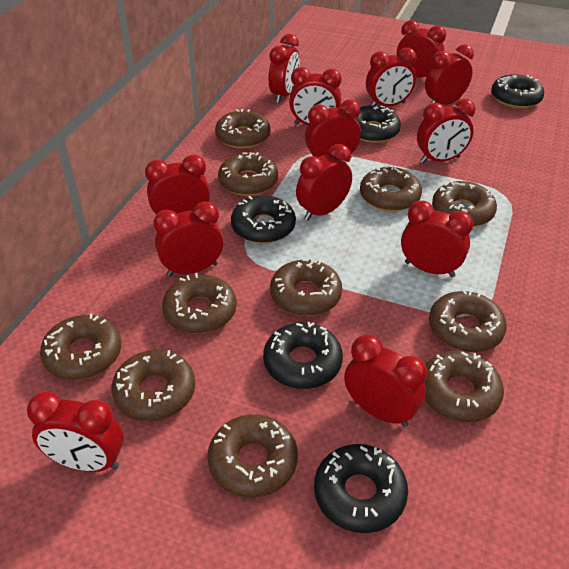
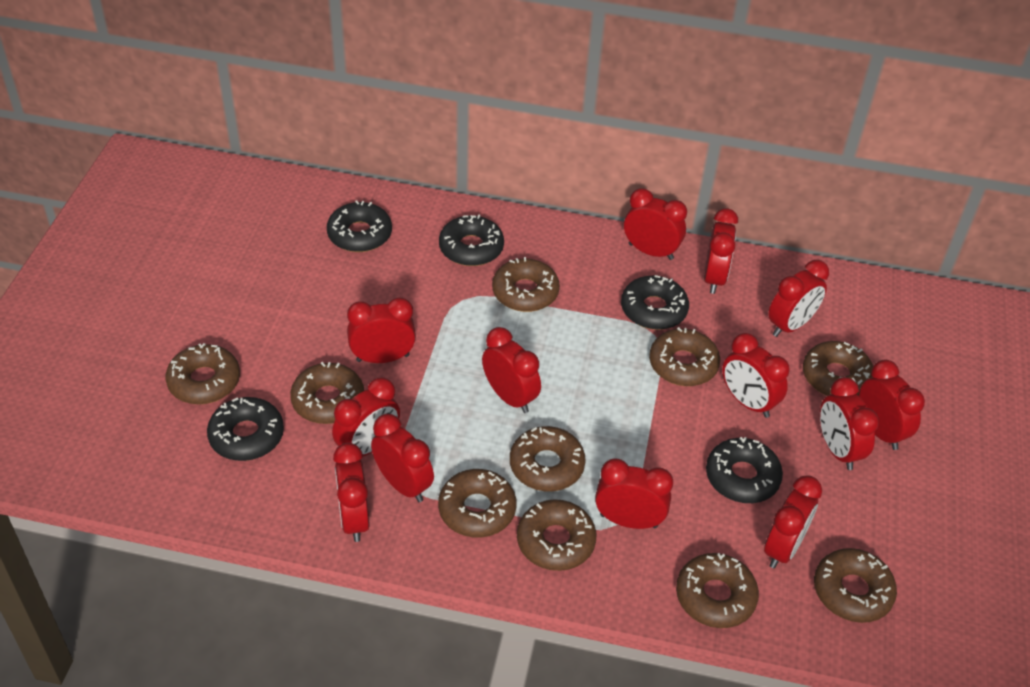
brown donut: 11 -> 10

